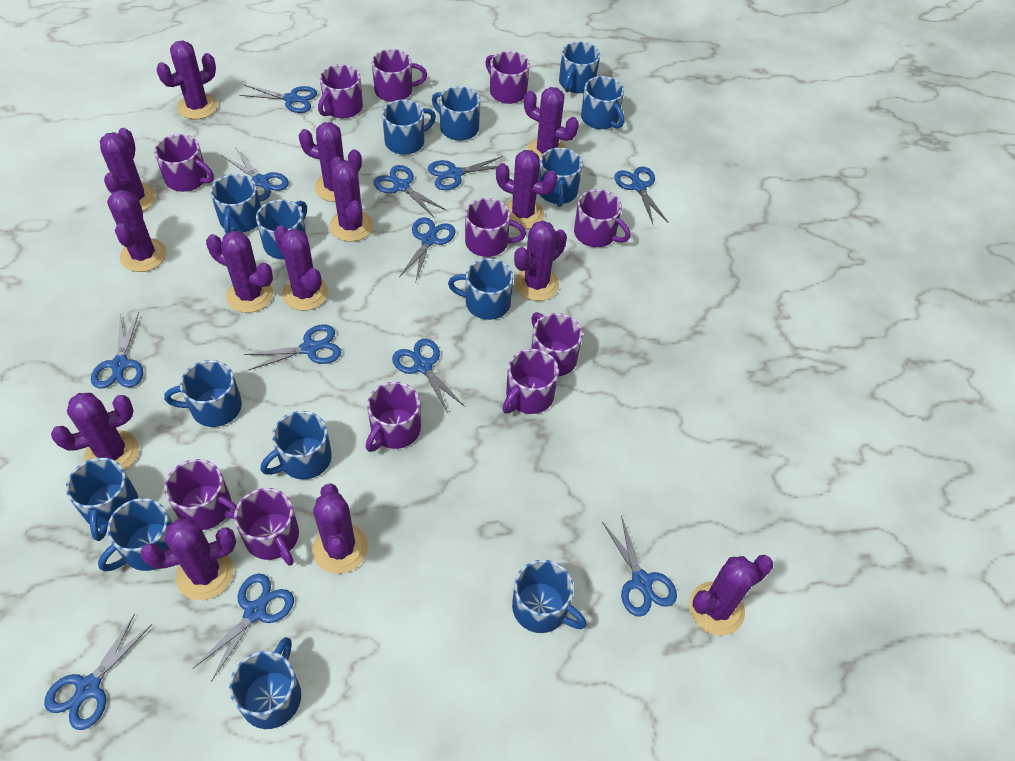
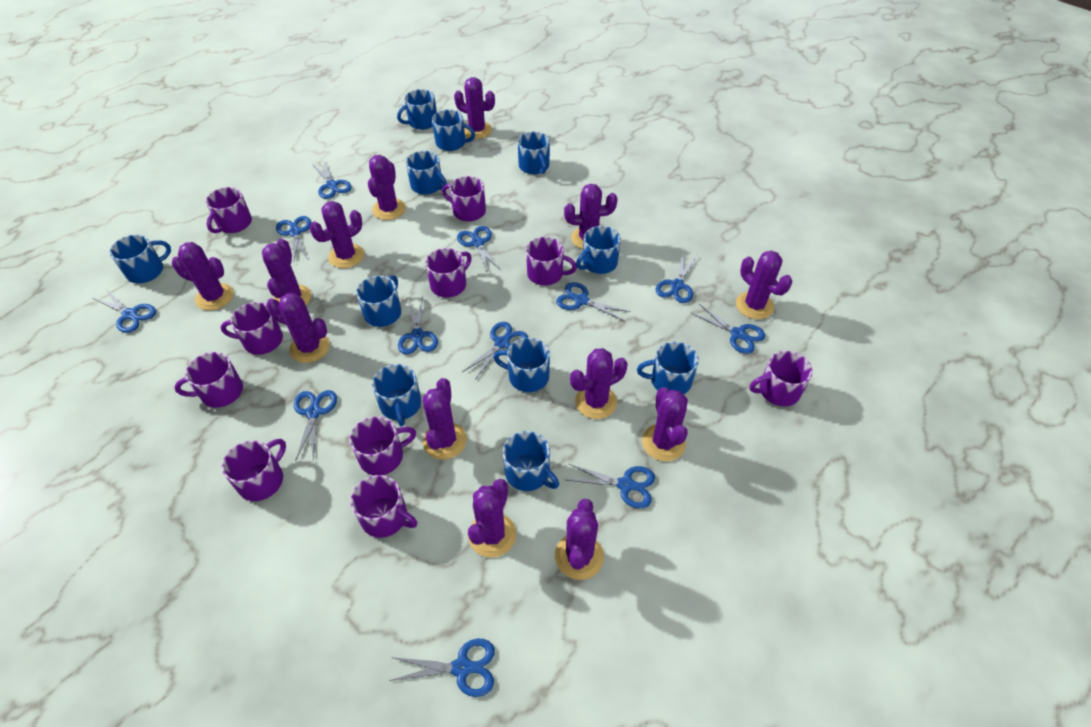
blue mug: 14 -> 11
purple cactus: 14 -> 13
purple mug: 11 -> 10

